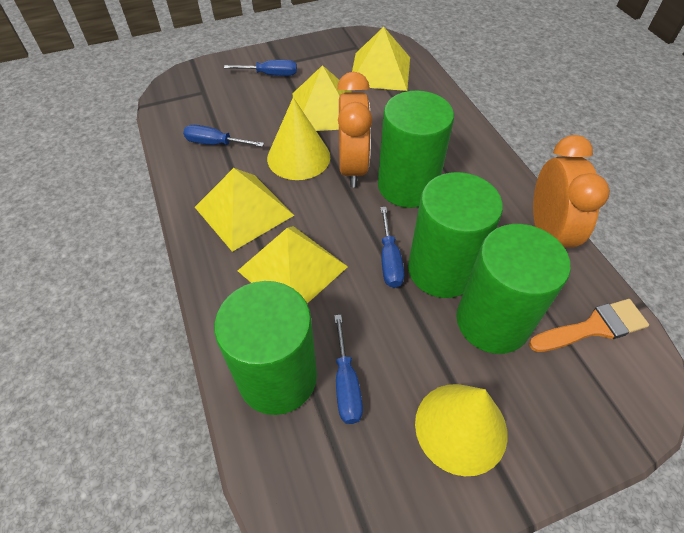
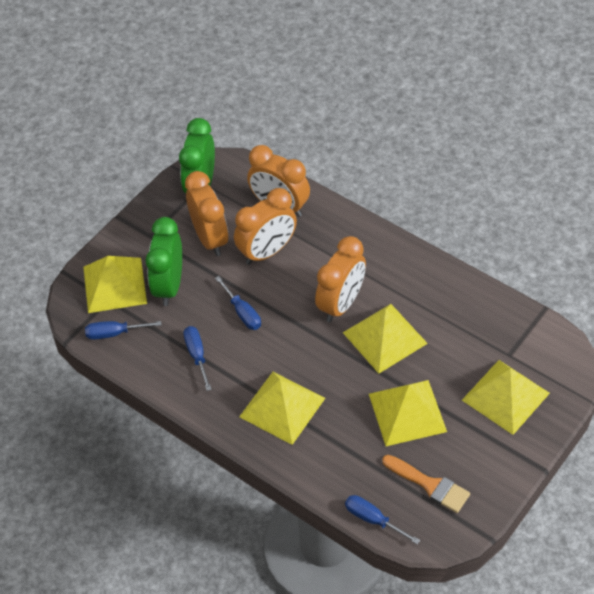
green clock: 0 -> 2
green cylinder: 4 -> 0
orange clock: 2 -> 4
yellow cone: 2 -> 0
yellow pyramid: 4 -> 5

